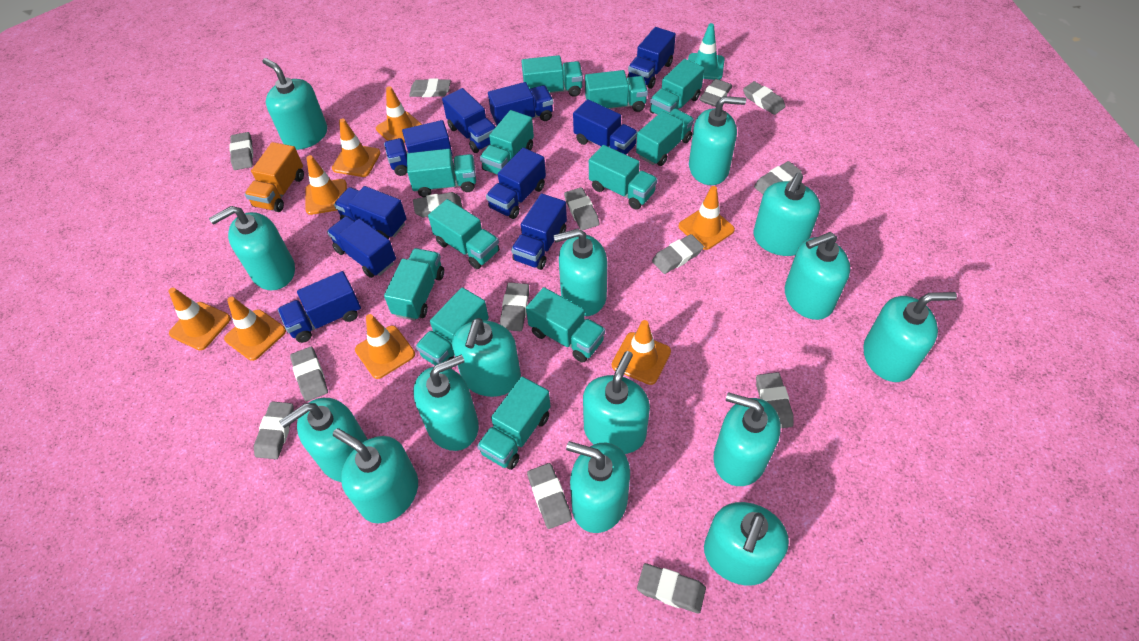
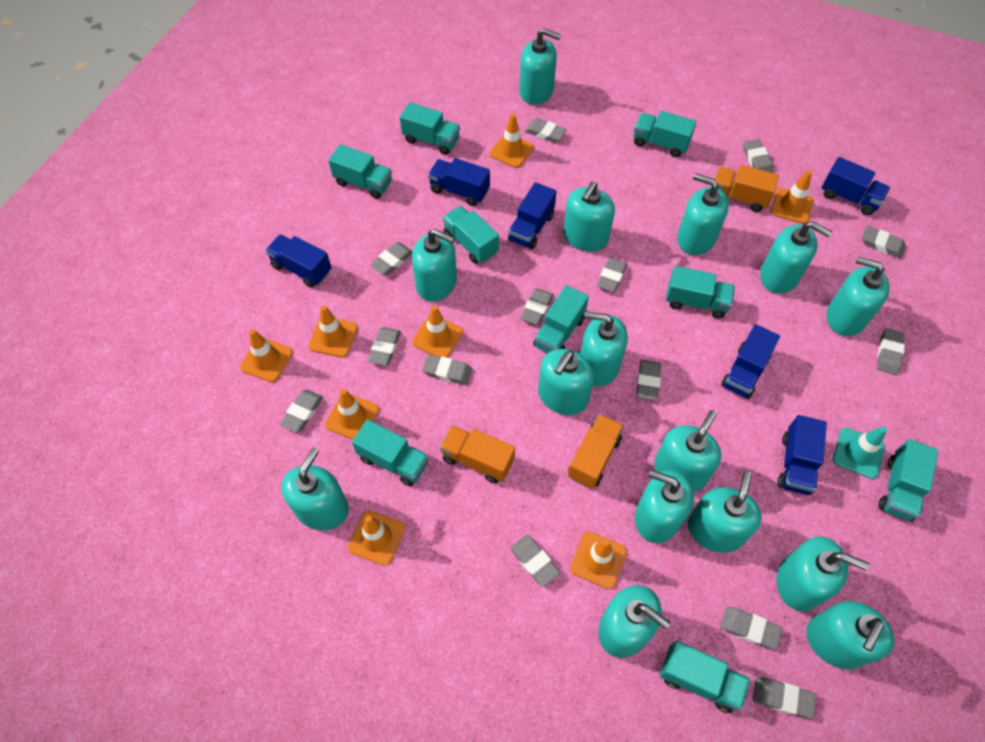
blue truck: 10 -> 6
orange truck: 1 -> 3
turquoise truck: 12 -> 9

